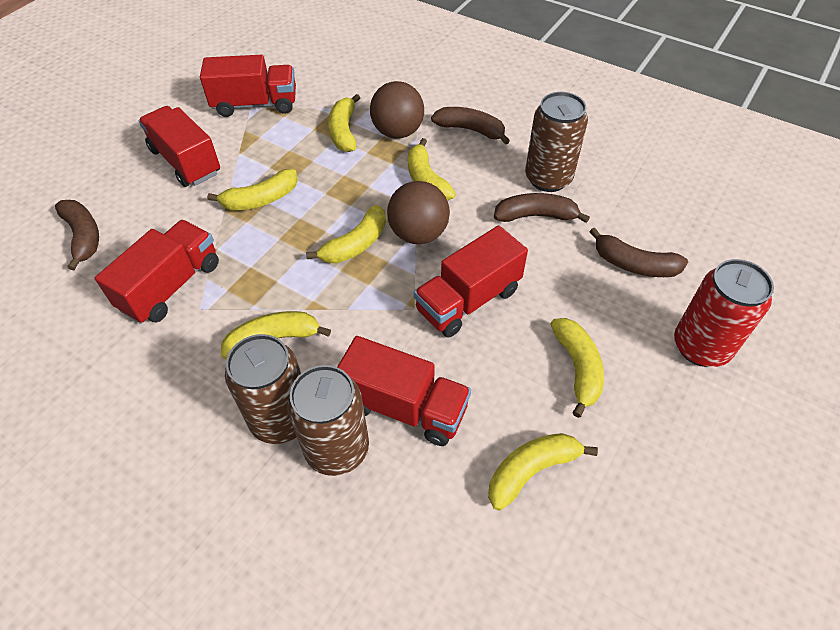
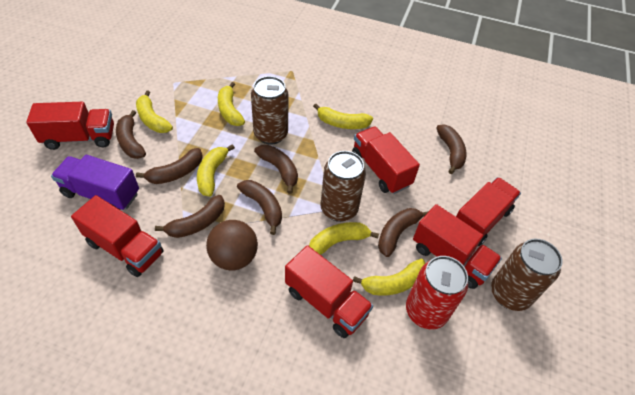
brown ball: 2 -> 1
brown banana: 4 -> 7
purple truck: 0 -> 1
red truck: 5 -> 6
yellow banana: 7 -> 6

